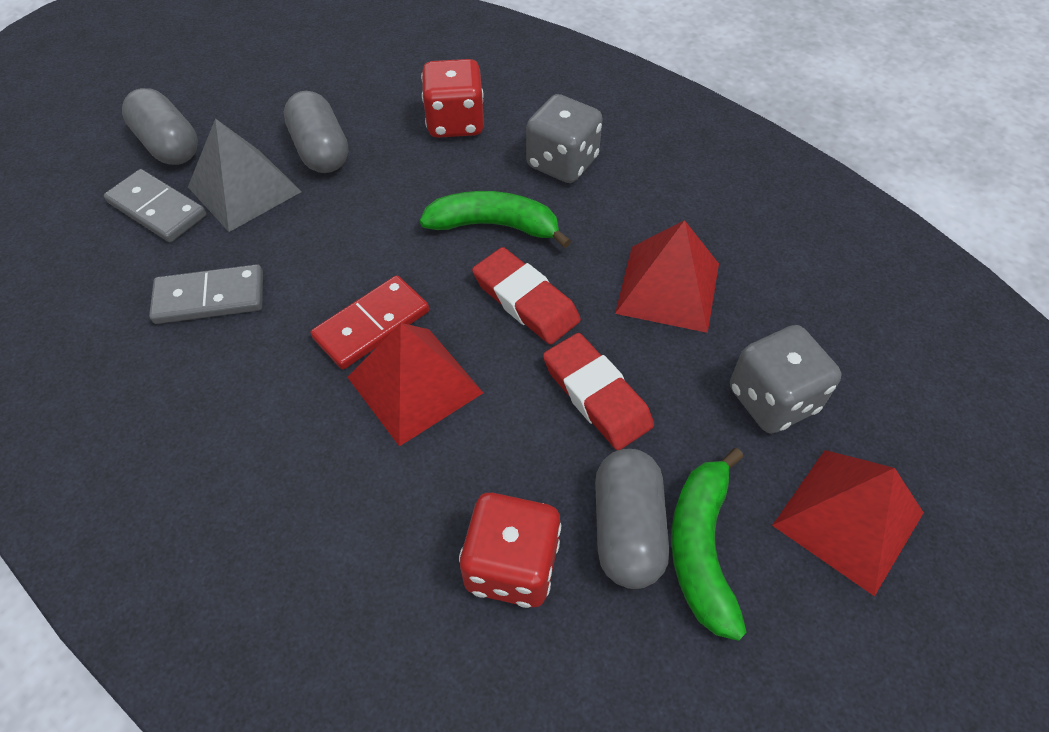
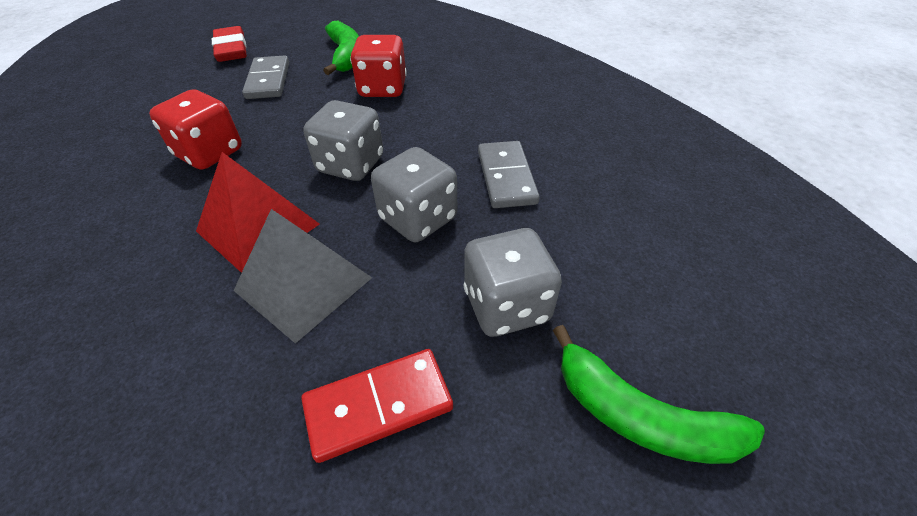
grey capsule: 3 -> 0
grey dice: 2 -> 3
red eraser: 2 -> 1
red pyramid: 3 -> 1

